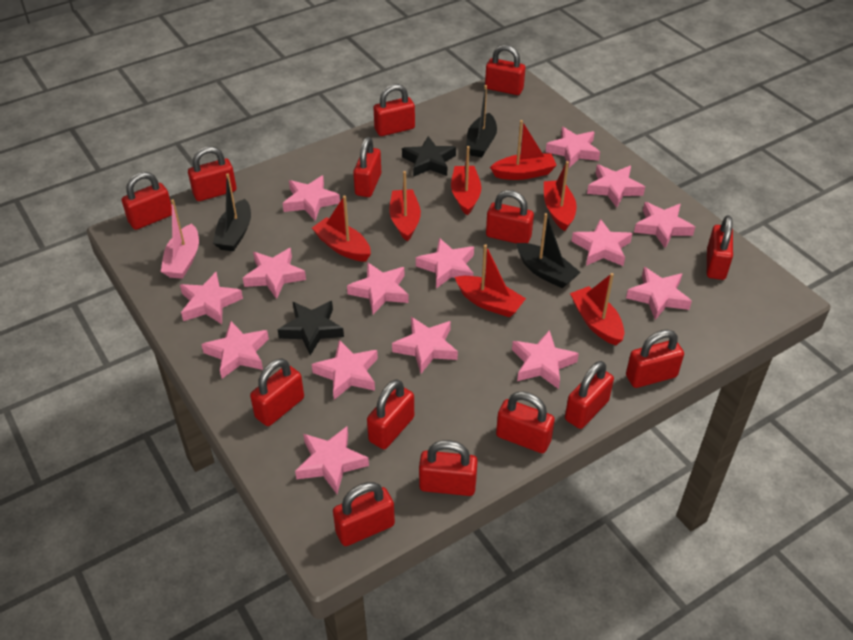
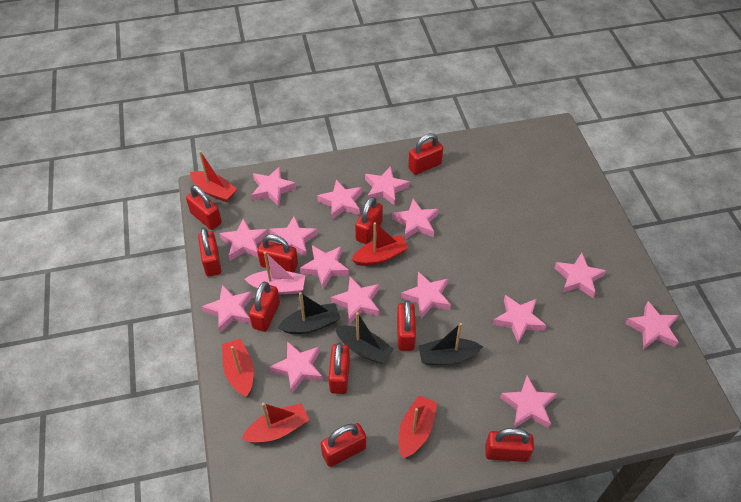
black star: 2 -> 0
red boat: 7 -> 5
red padlock: 14 -> 10

